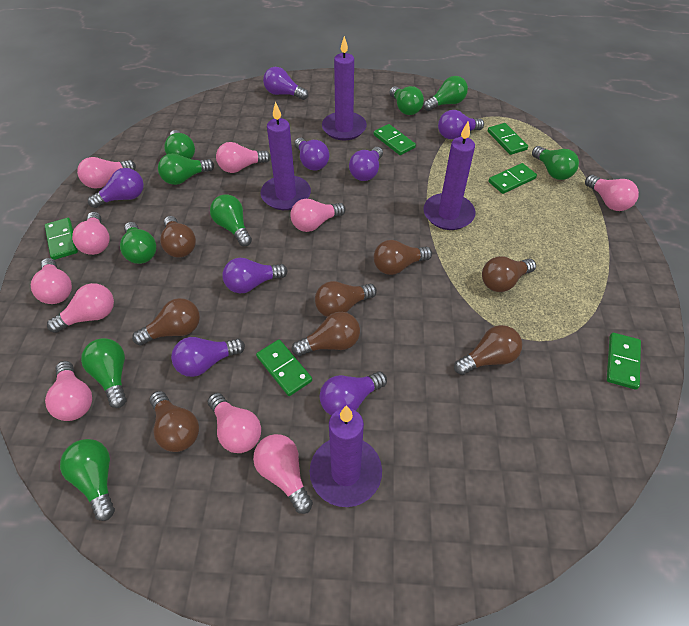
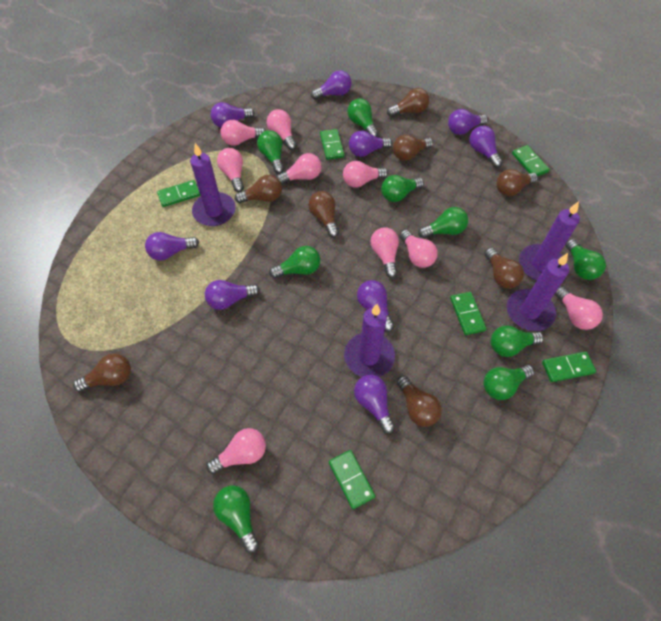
pink light bulb: 10 -> 9
purple light bulb: 8 -> 9

